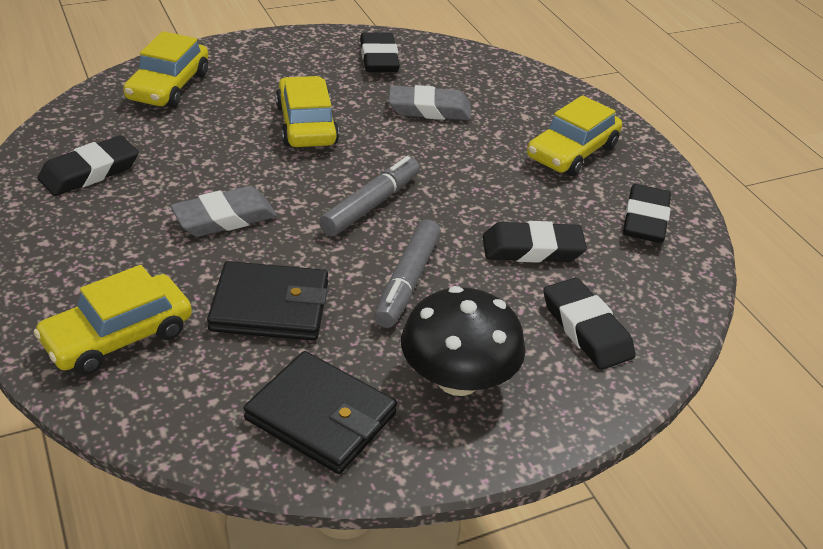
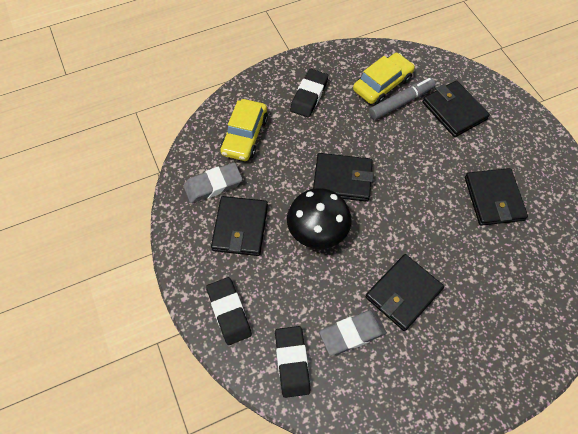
black eraser: 5 -> 3
black wallet: 2 -> 5
grey marker: 2 -> 1
yellow car: 4 -> 2

